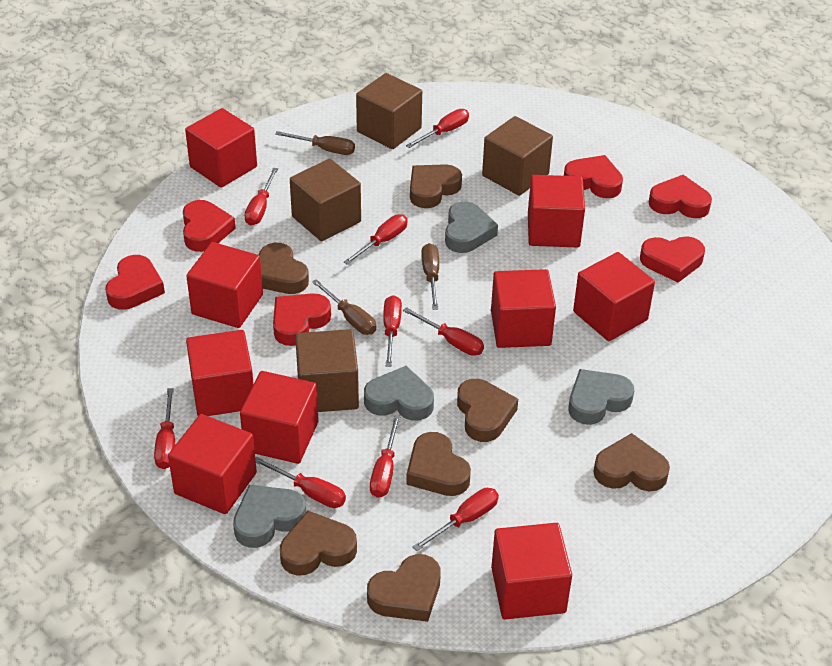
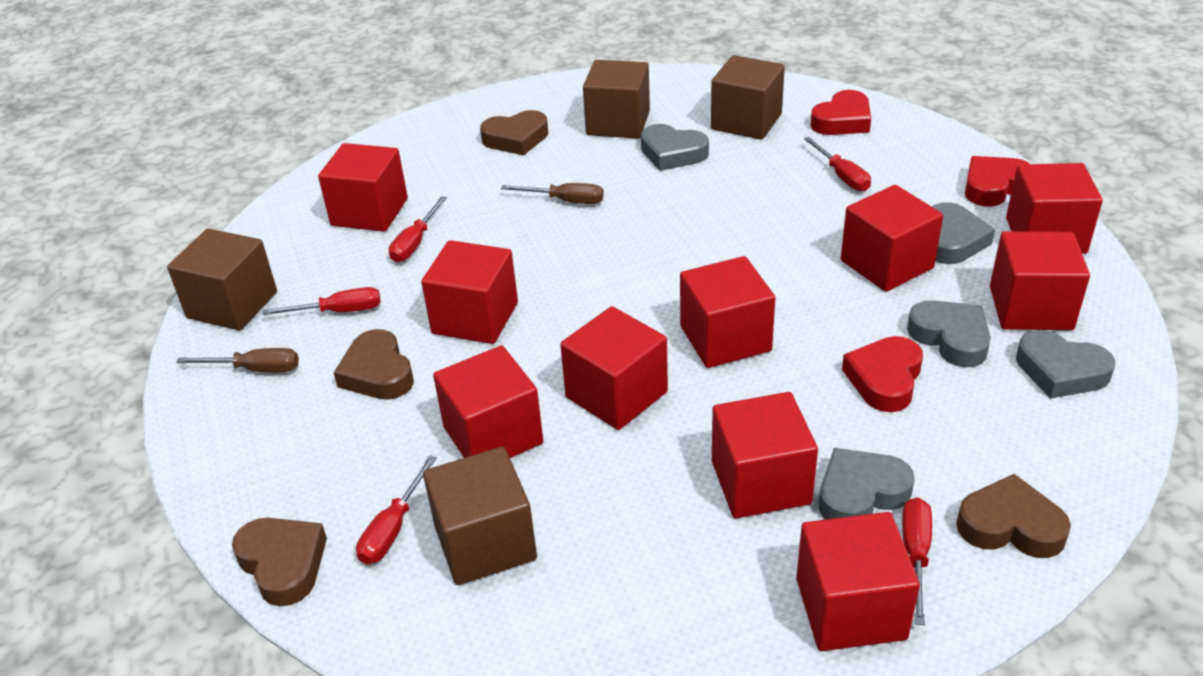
brown heart: 7 -> 4
brown screwdriver: 3 -> 2
grey heart: 4 -> 5
red cube: 9 -> 10
red heart: 6 -> 3
red screwdriver: 9 -> 5

